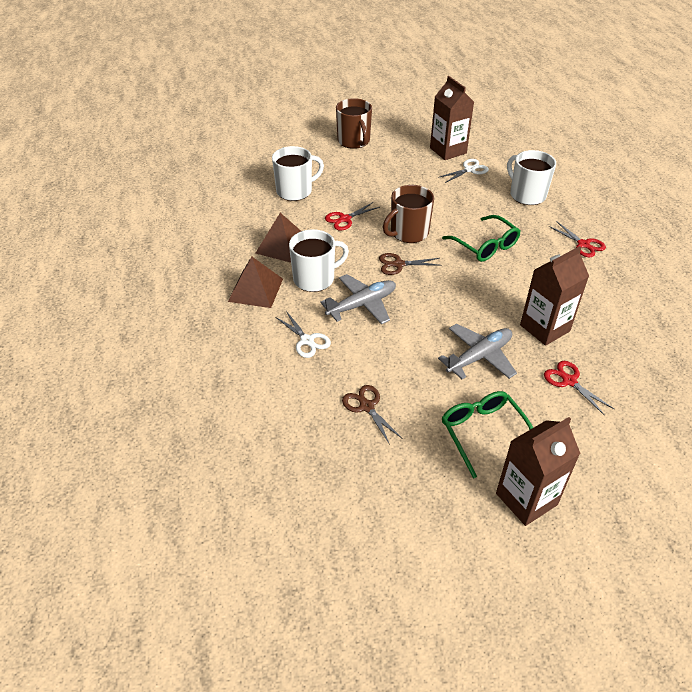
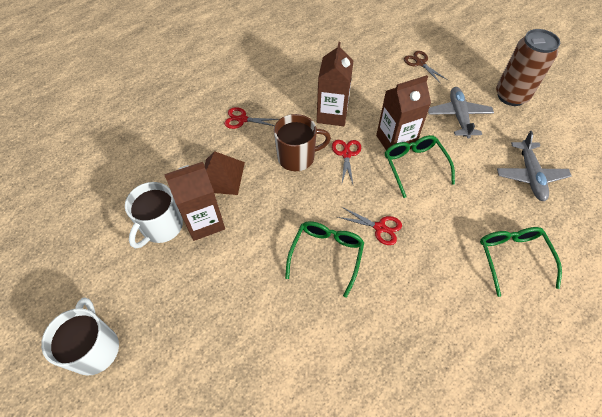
brown can: 0 -> 1
brown mug: 2 -> 1
brown pyramid: 2 -> 1
brown scissors: 2 -> 1
green glasses: 2 -> 3
white mug: 3 -> 2
white scissors: 2 -> 0

